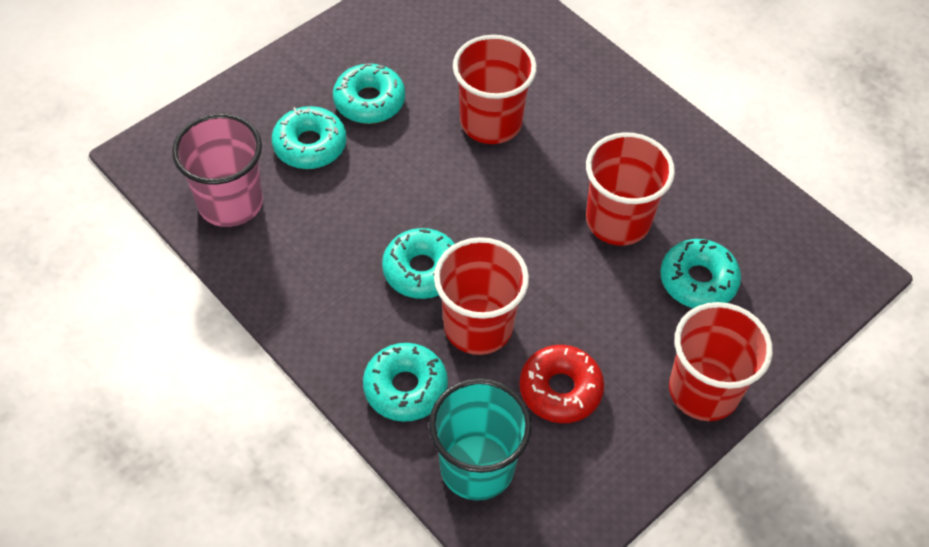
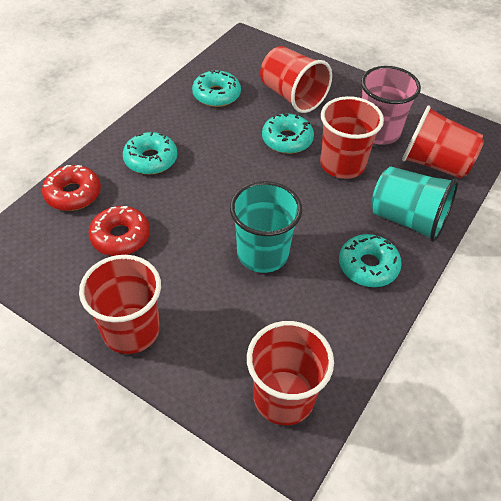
red cup: 4 -> 5
red donut: 1 -> 2
turquoise cup: 1 -> 2
turquoise donut: 5 -> 4

